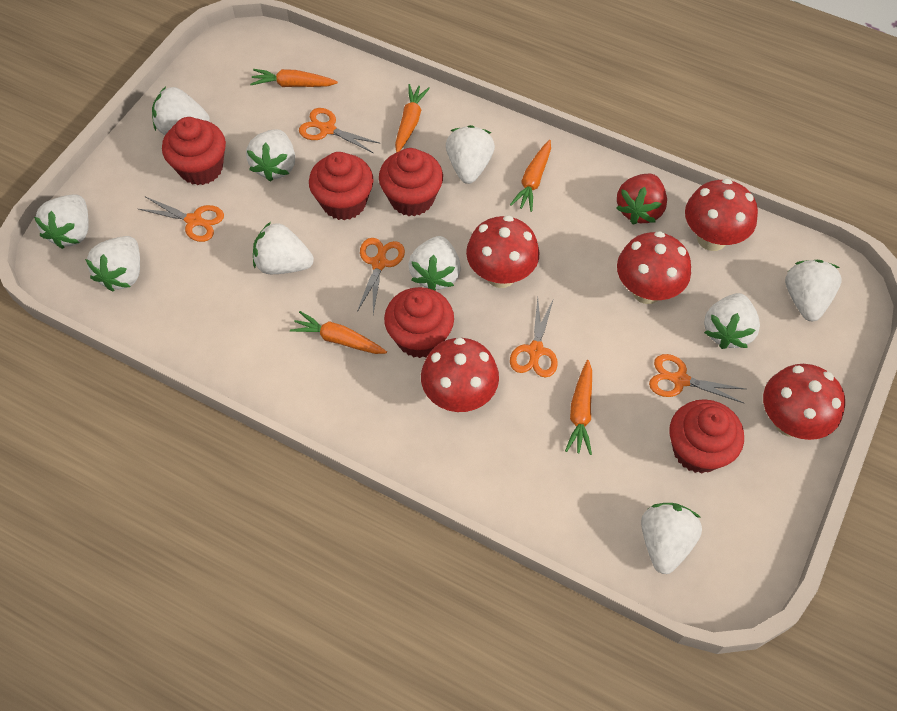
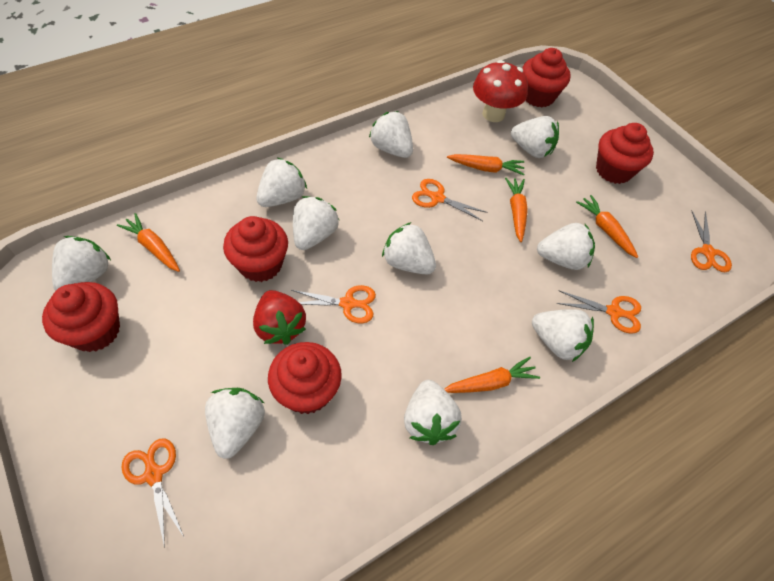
red mushroom: 5 -> 1

